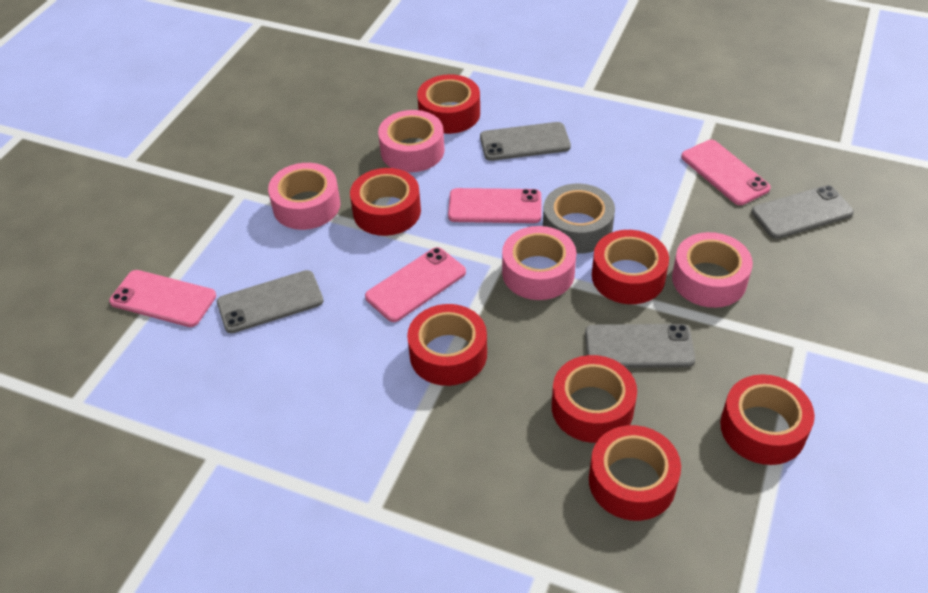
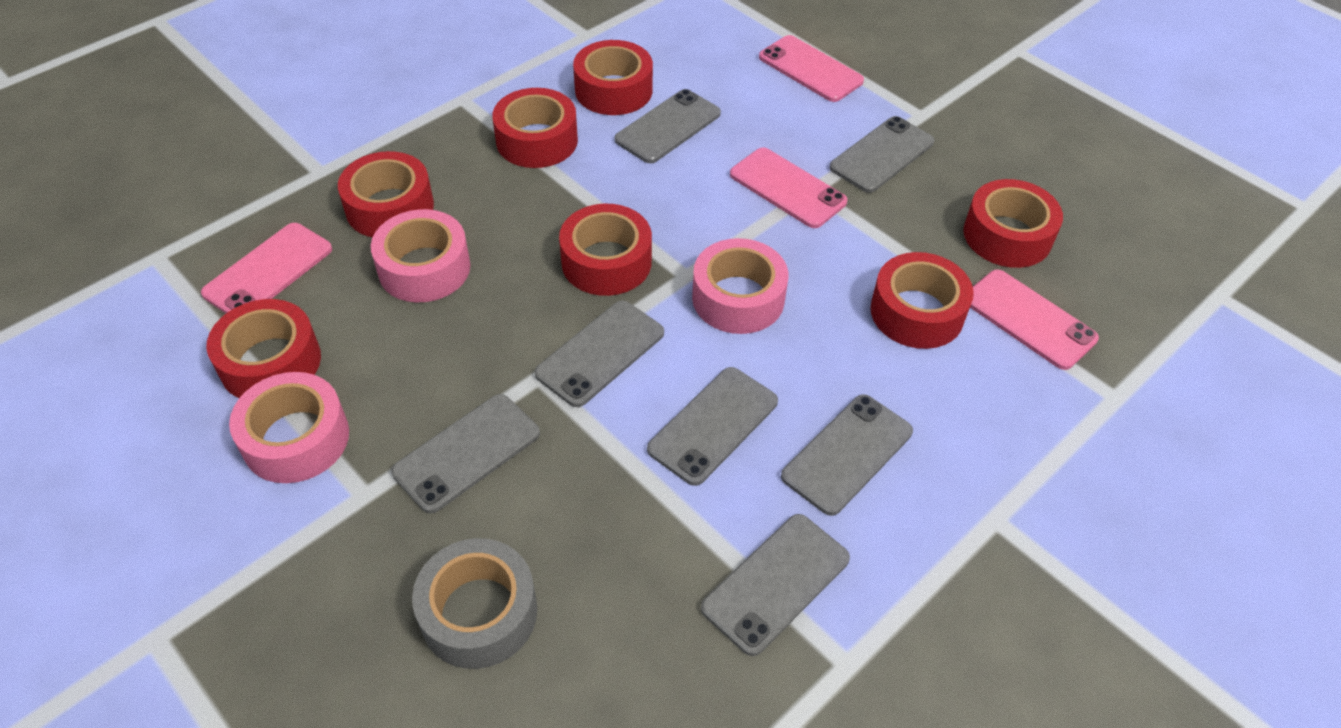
grey phone: 4 -> 7
pink tape: 4 -> 3

